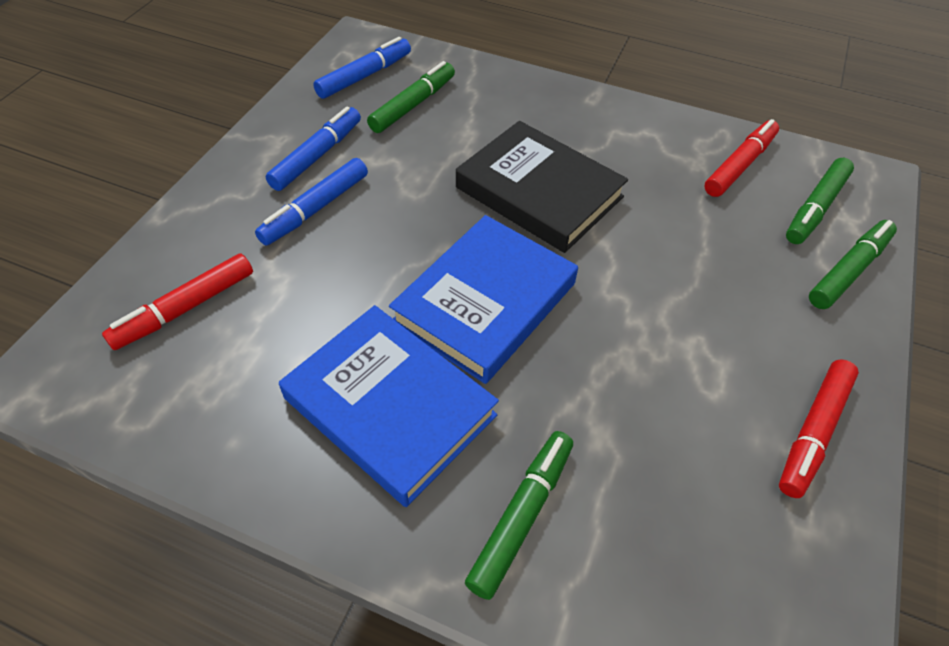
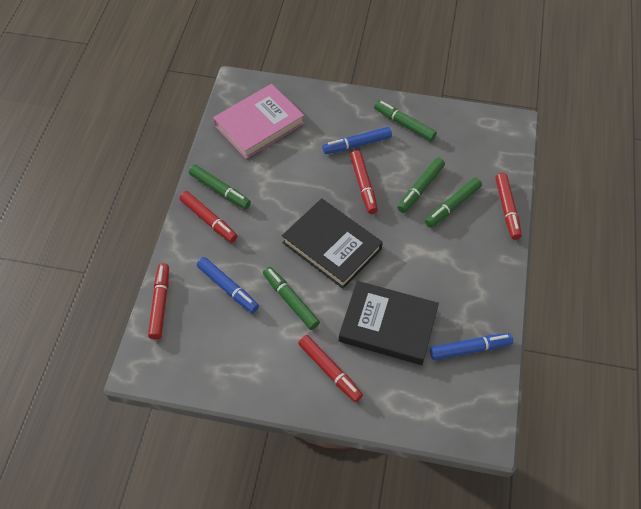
black book: 1 -> 2
blue book: 2 -> 0
green marker: 4 -> 5
pink book: 0 -> 1
red marker: 3 -> 5

